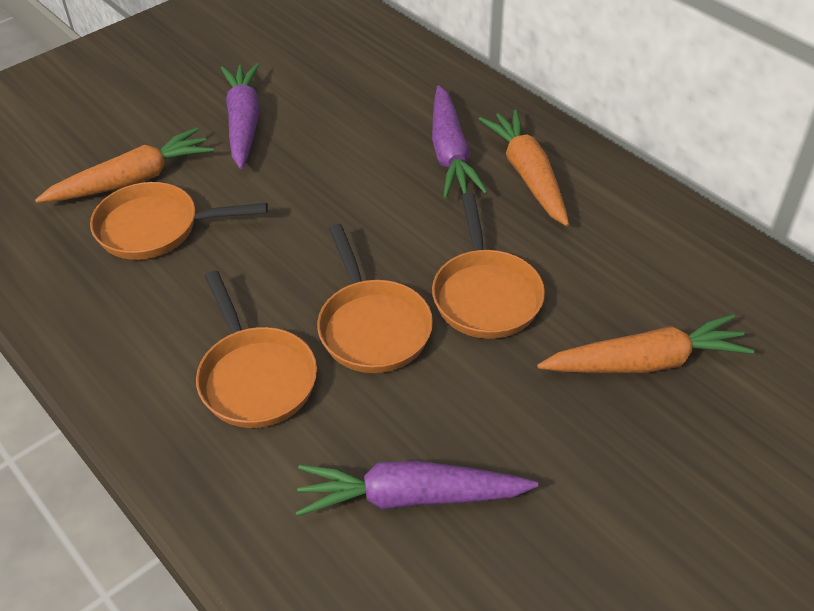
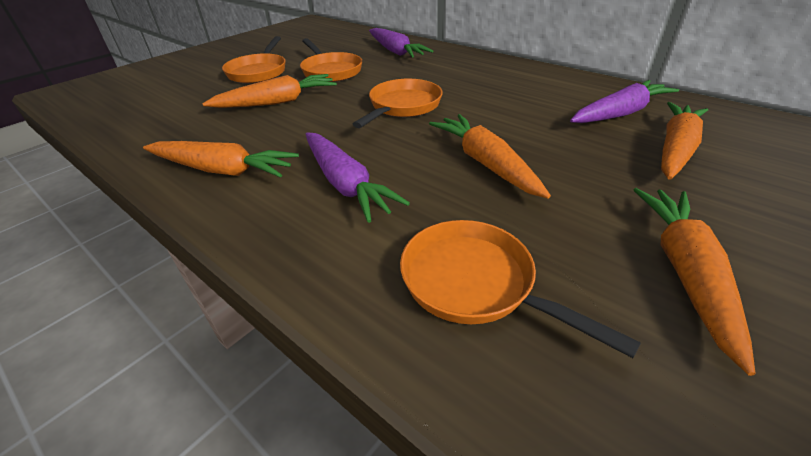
orange carrot: 3 -> 5

